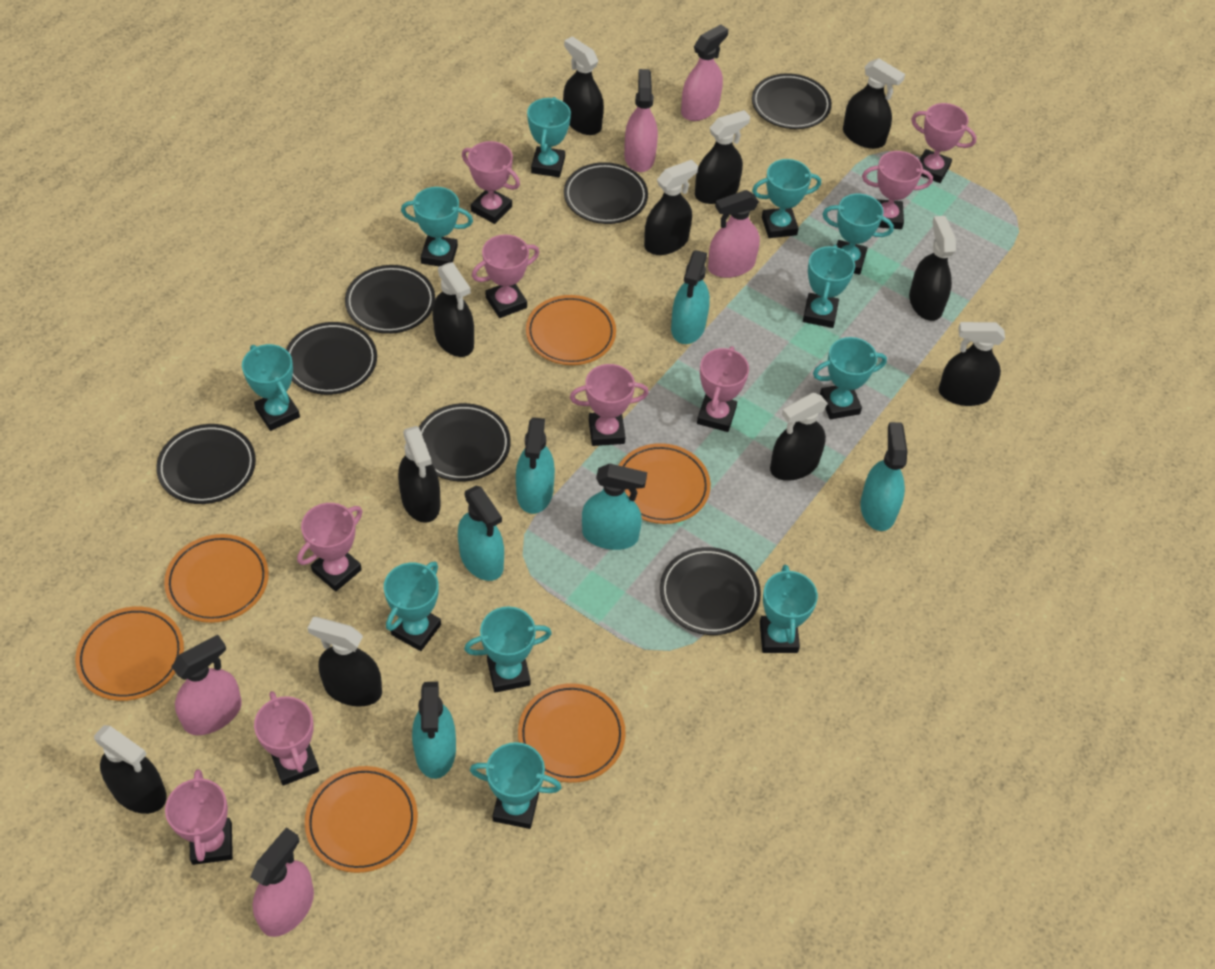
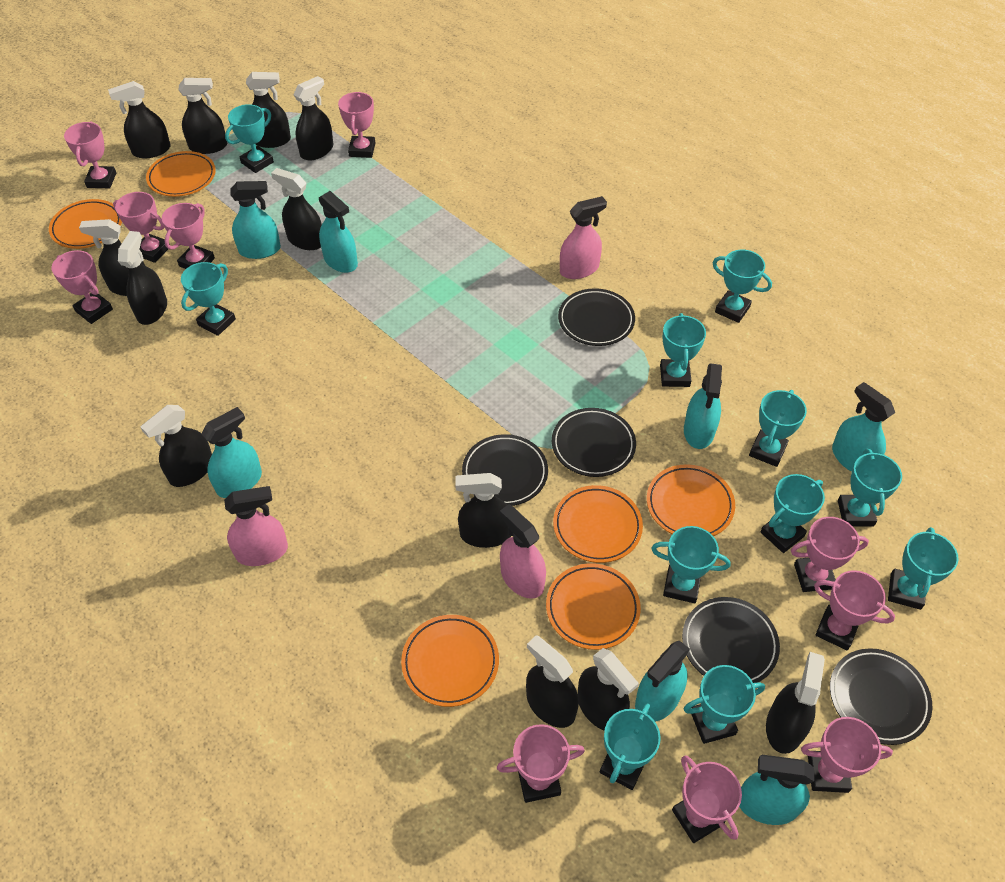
black plate: 7 -> 5
black spray bottle: 11 -> 12
pink spray bottle: 5 -> 3
pink trophy: 9 -> 10
turquoise spray bottle: 6 -> 7

